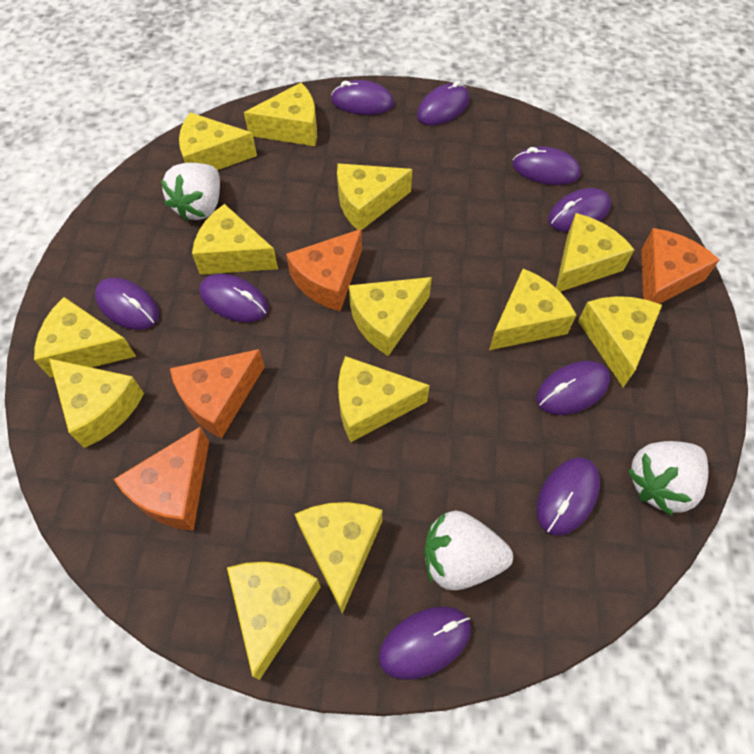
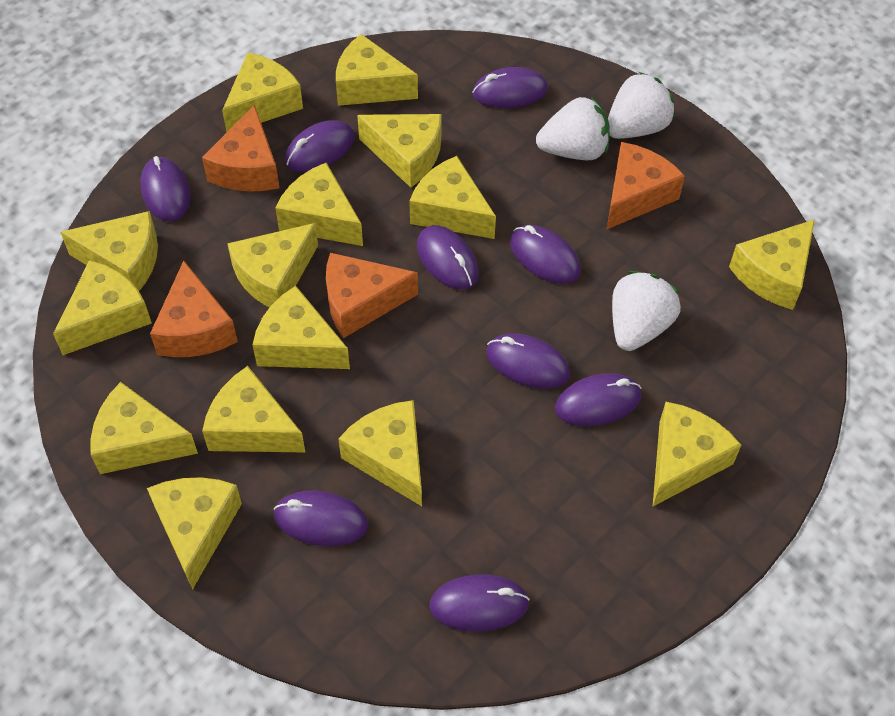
yellow cheese: 13 -> 15

